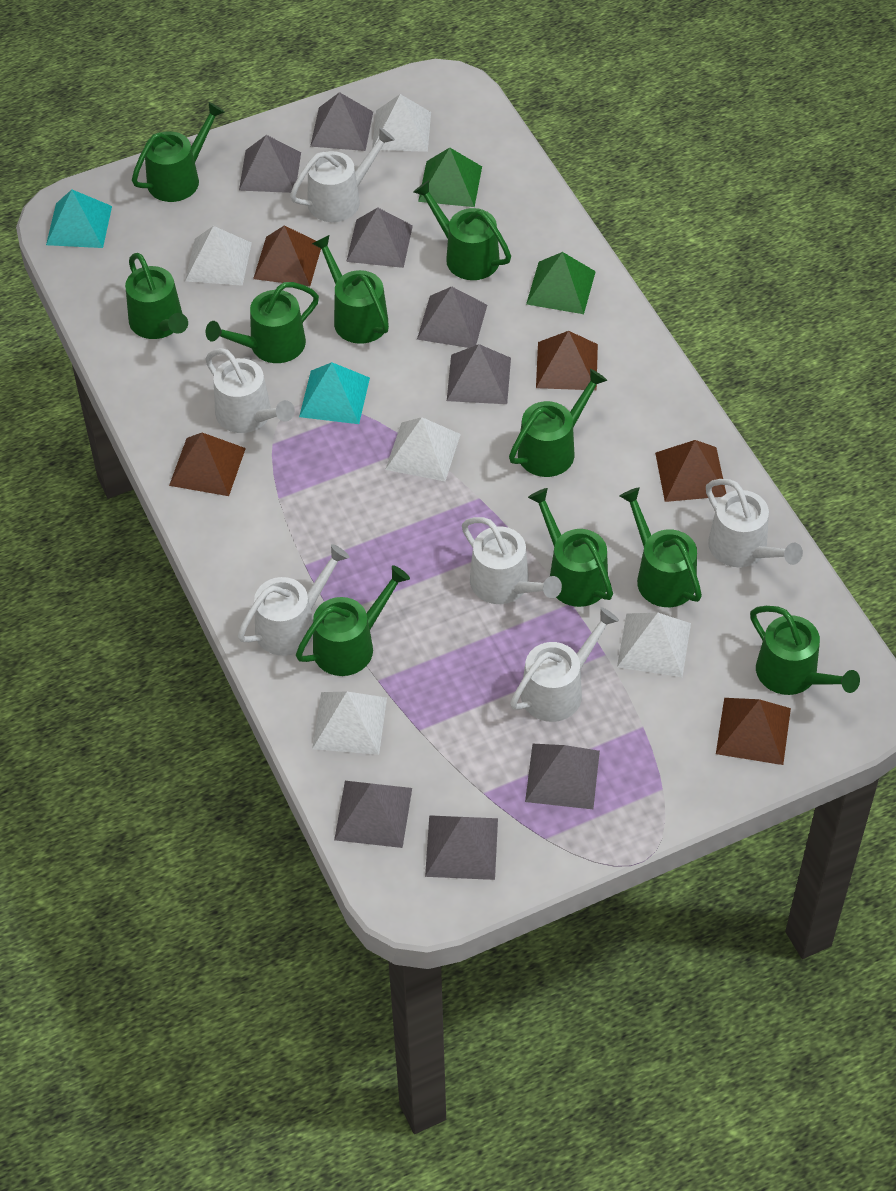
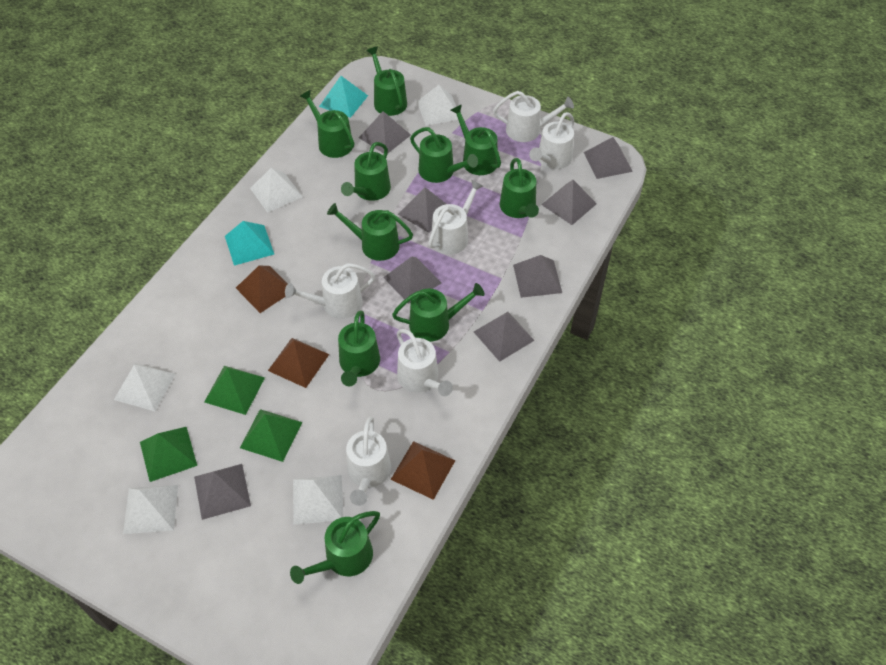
brown pyramid: 5 -> 3
green pyramid: 2 -> 3

